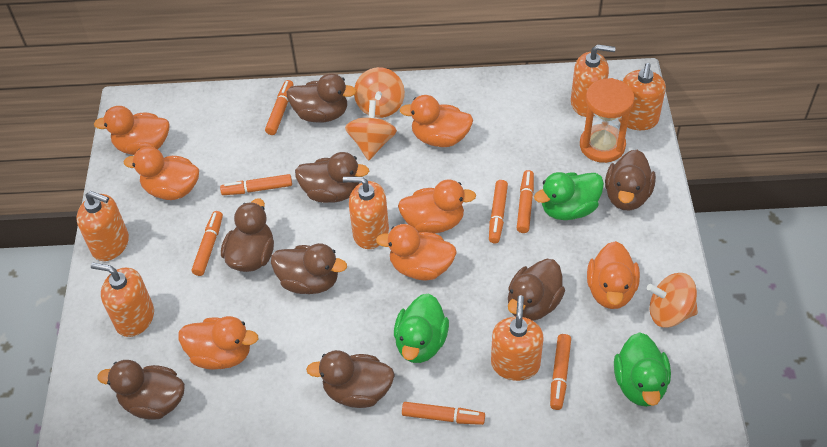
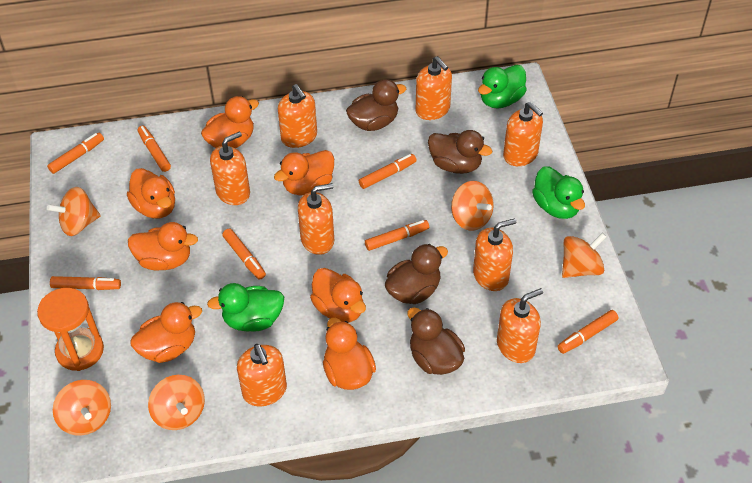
brown duck: 8 -> 4
orange soap dispenser: 6 -> 8
orange spinning top: 3 -> 5

